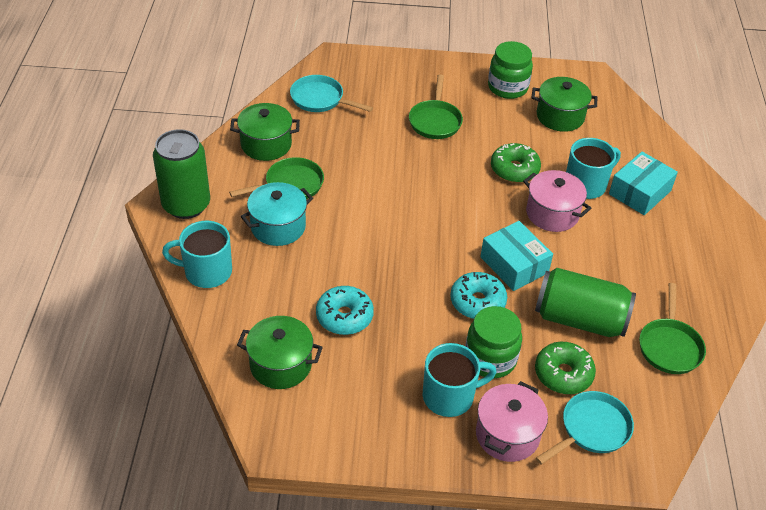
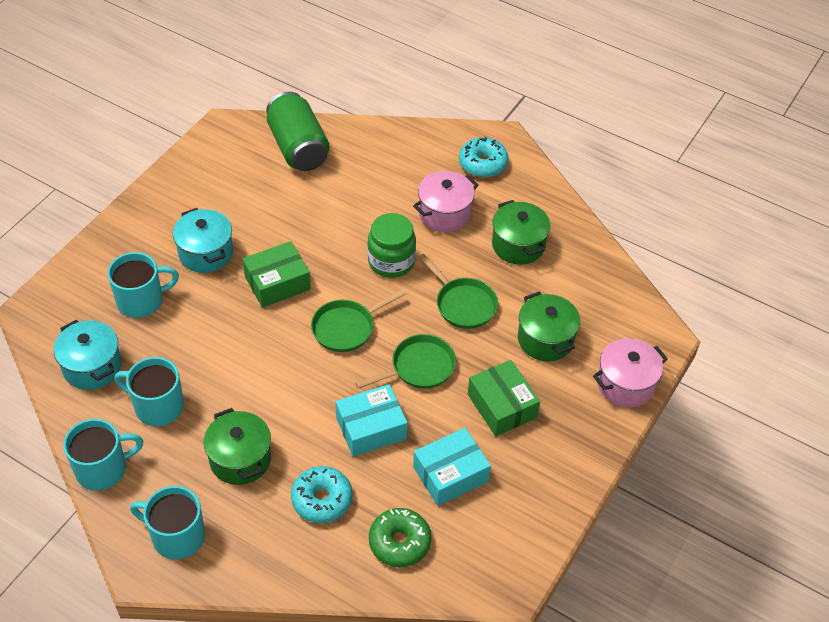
green box: 0 -> 2
green can: 2 -> 1
green donut: 2 -> 1
green jar: 2 -> 1
turquoise mug: 3 -> 4
turquoise pan: 2 -> 0
turquoise pot: 1 -> 2

